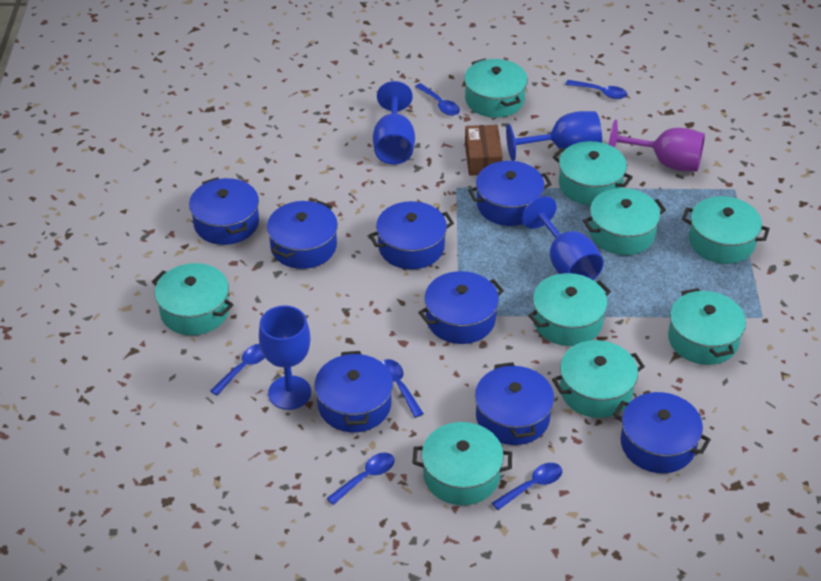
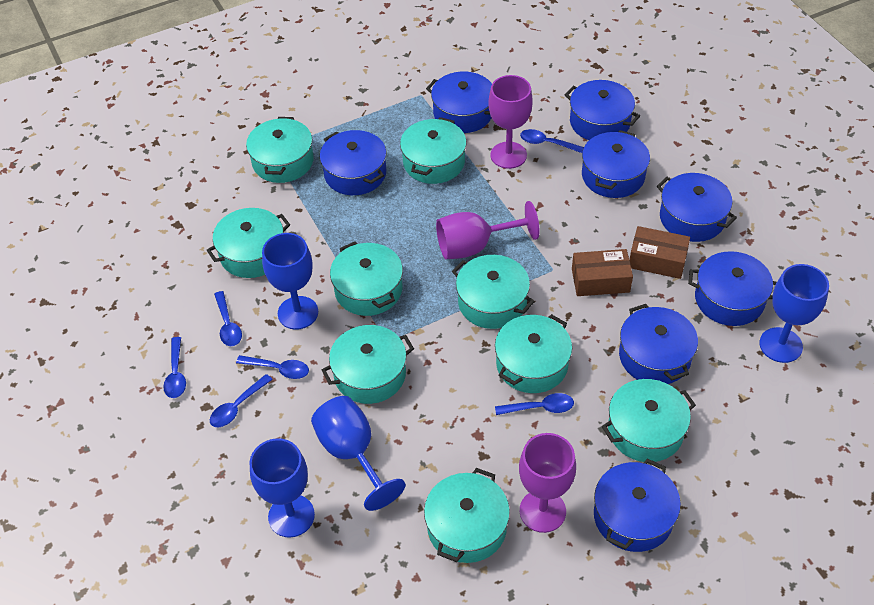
brown box: 1 -> 2
purple goblet: 1 -> 3

